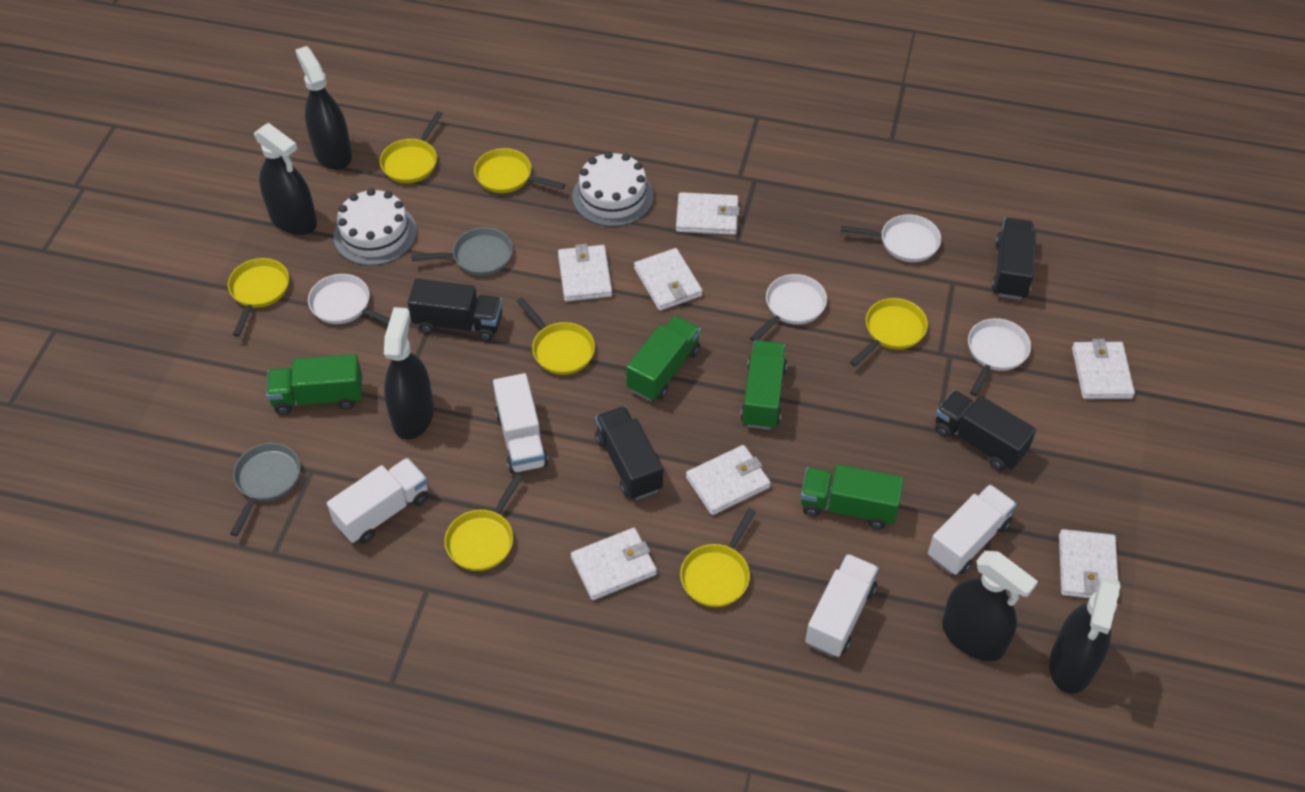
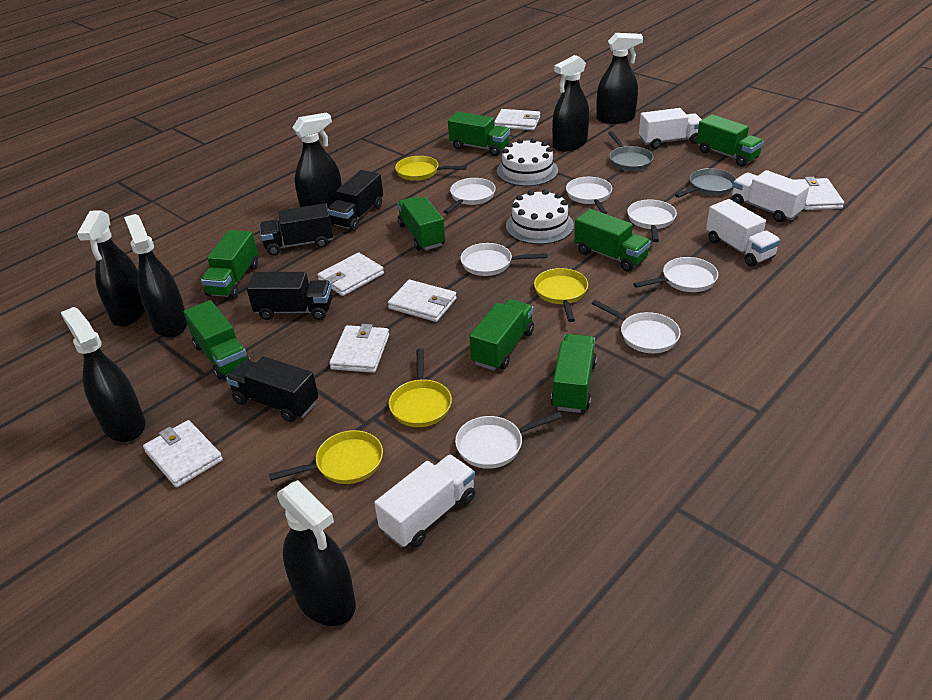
black spray bottle: 5 -> 7
green truck: 4 -> 8
white pan: 4 -> 7
white wallet: 7 -> 6
yellow pan: 7 -> 4

